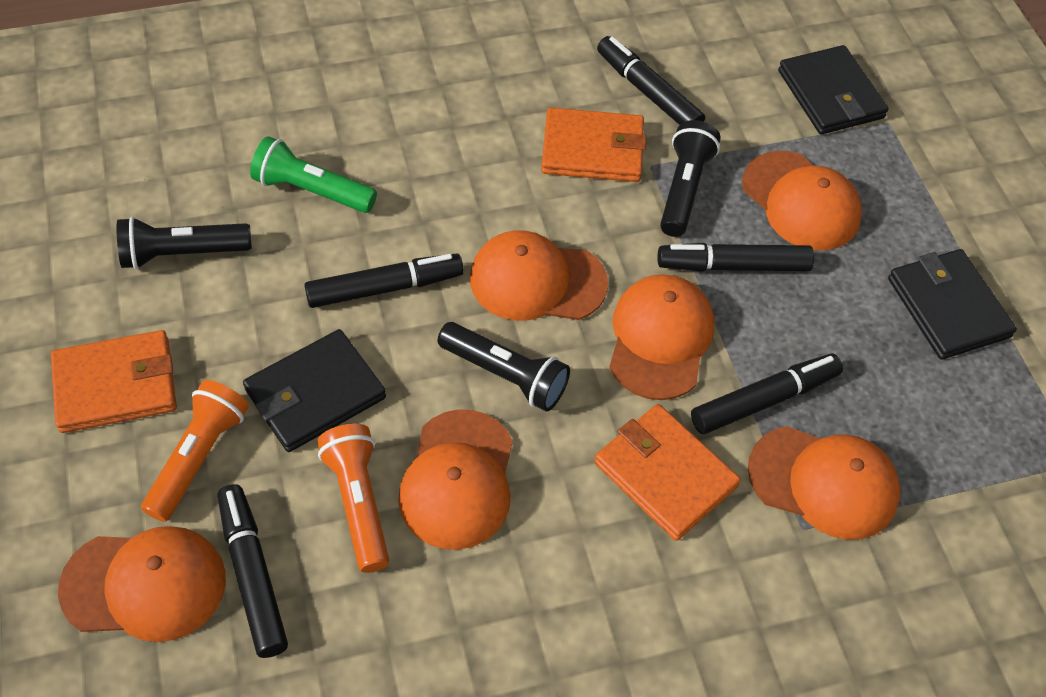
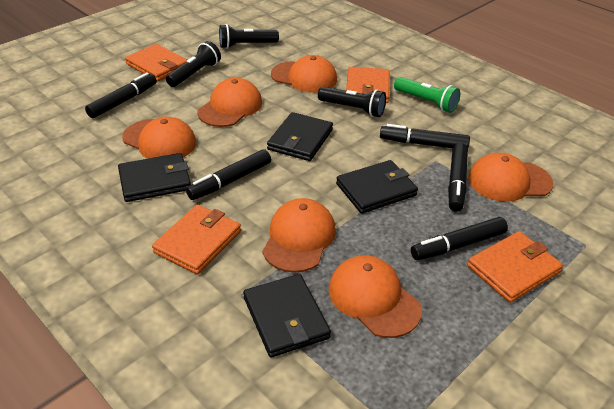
black wallet: 3 -> 4
orange flashlight: 2 -> 0
orange wallet: 3 -> 4

